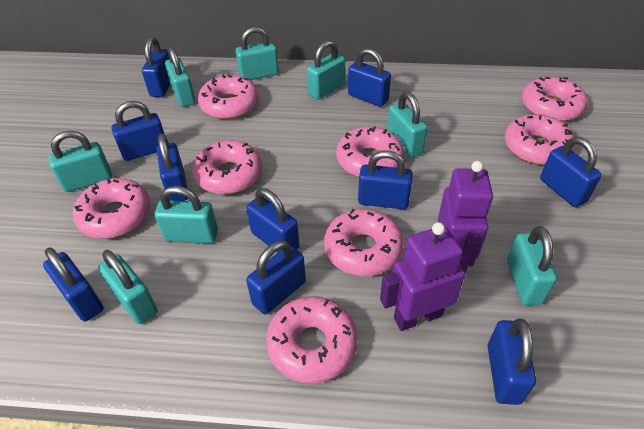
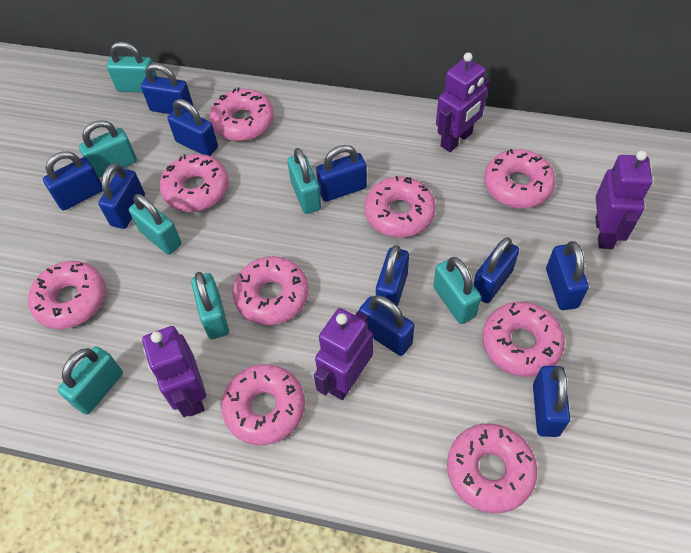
pink donut: 8 -> 9
purple robot: 2 -> 4
turquoise padlock: 8 -> 7

